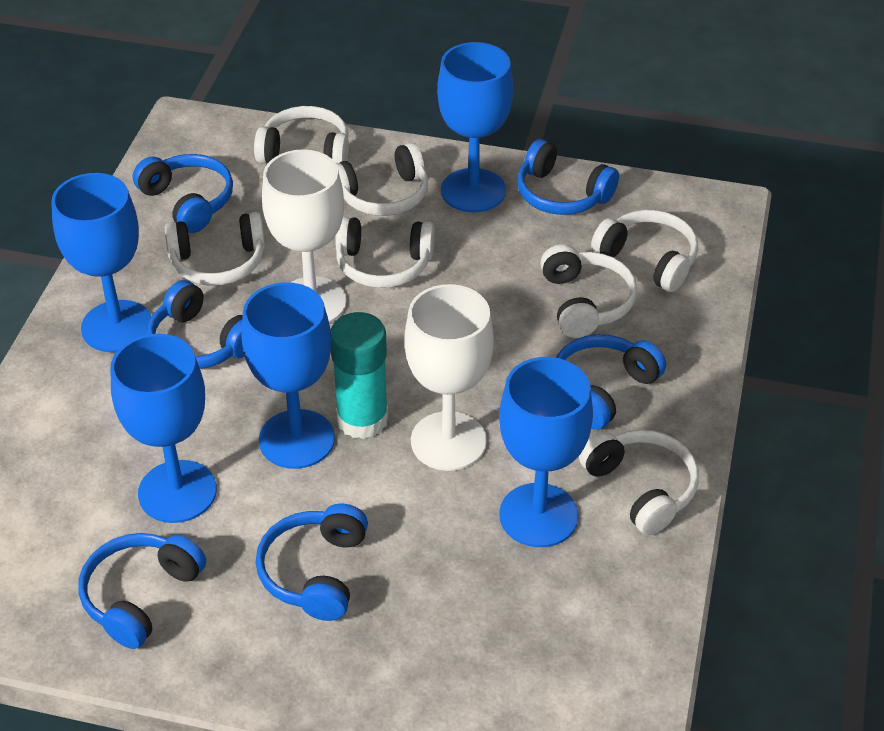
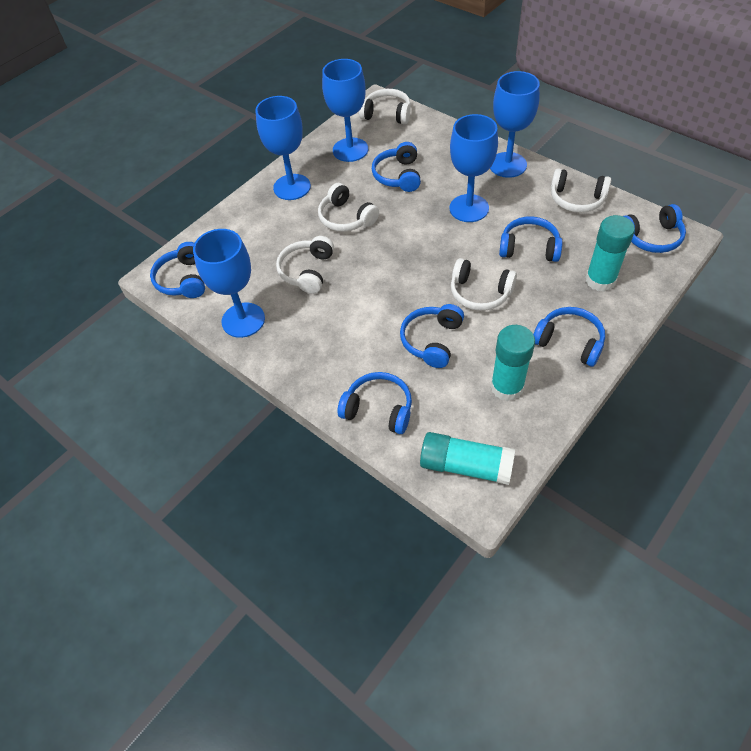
blue headphones: 6 -> 7
turquoise glue stick: 1 -> 3
white goblet: 2 -> 0
white headphones: 7 -> 5

